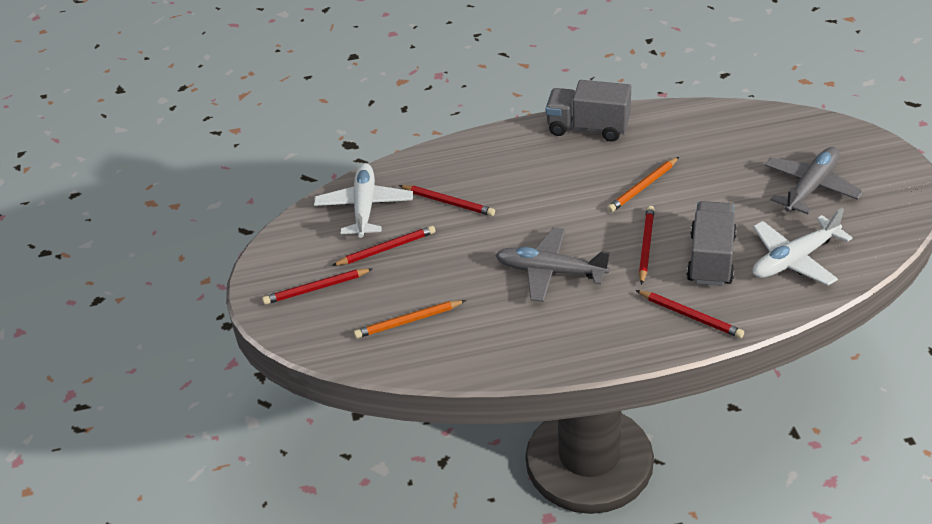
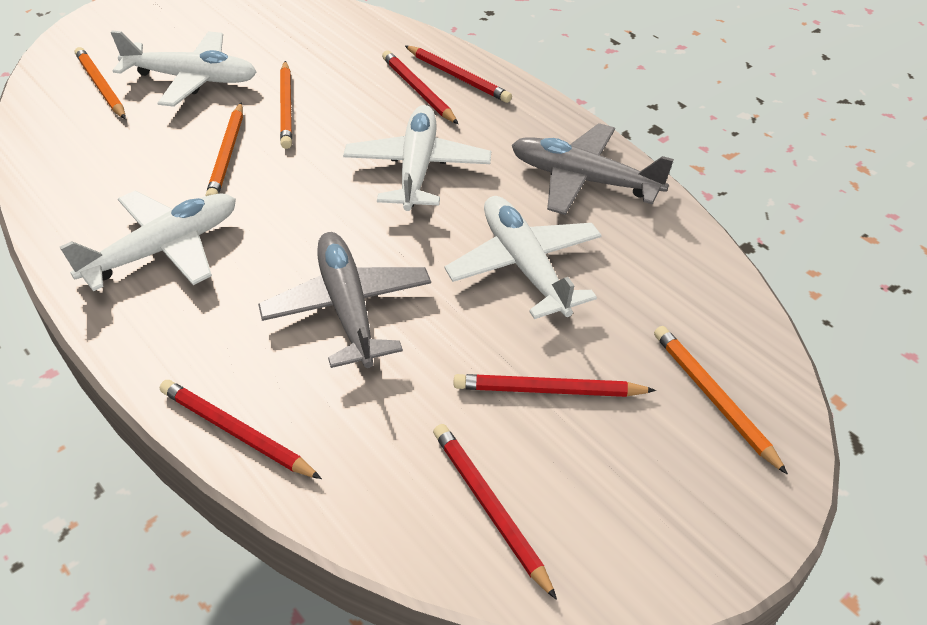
grey truck: 2 -> 0
orange pencil: 2 -> 4
white plane: 2 -> 4

